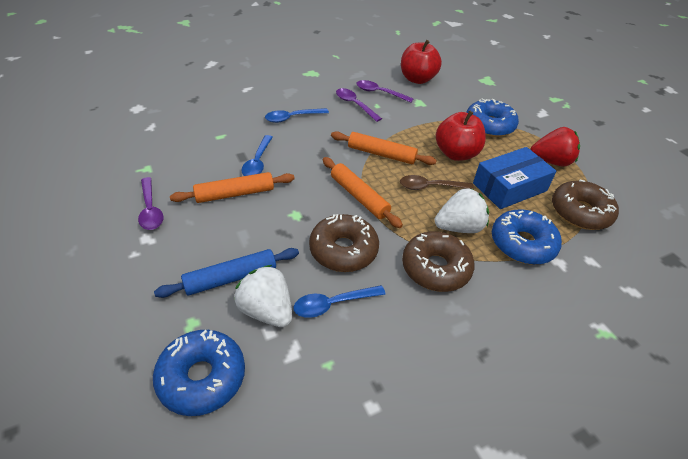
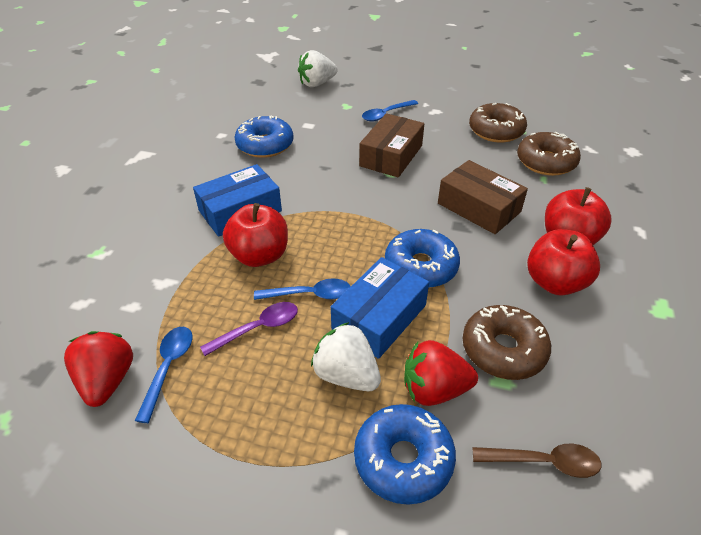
blue box: 1 -> 2
blue rolling pin: 1 -> 0
brown box: 0 -> 2
orange rolling pin: 3 -> 0
purple spoon: 3 -> 1
red apple: 2 -> 3
red strawberry: 1 -> 2

